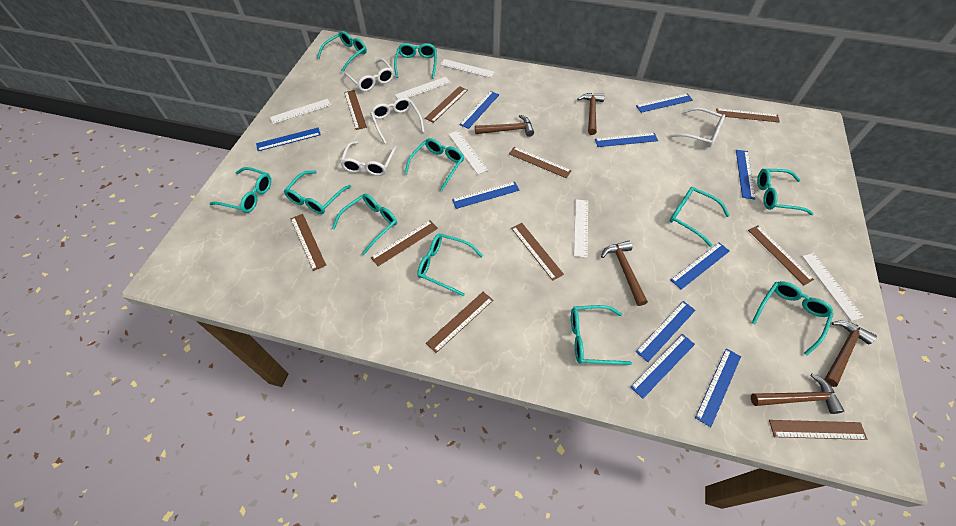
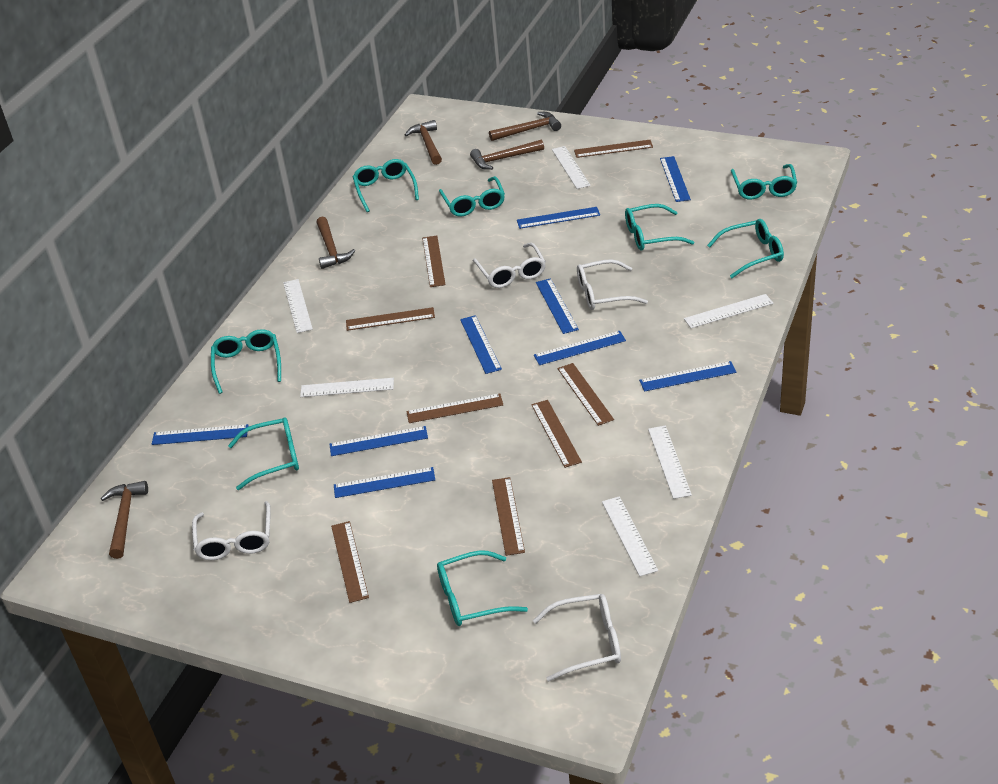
blue ruler: 10 -> 9
brown ruler: 10 -> 8
turquoise glasses: 11 -> 8

